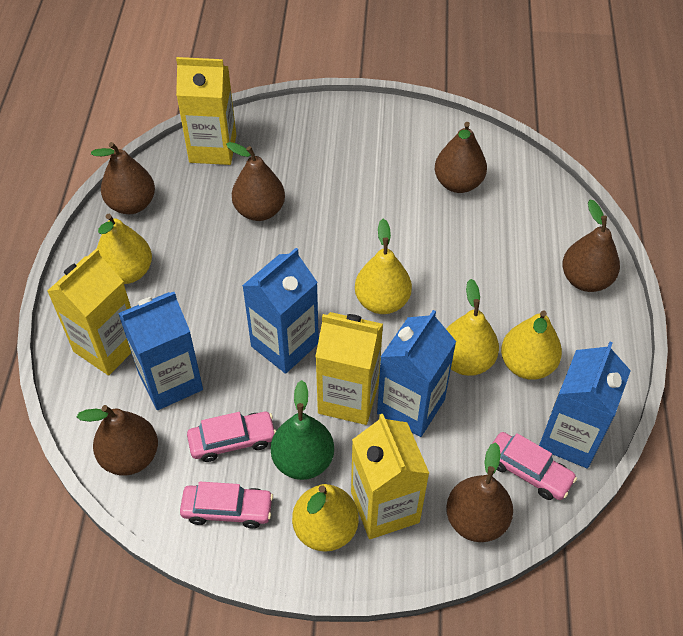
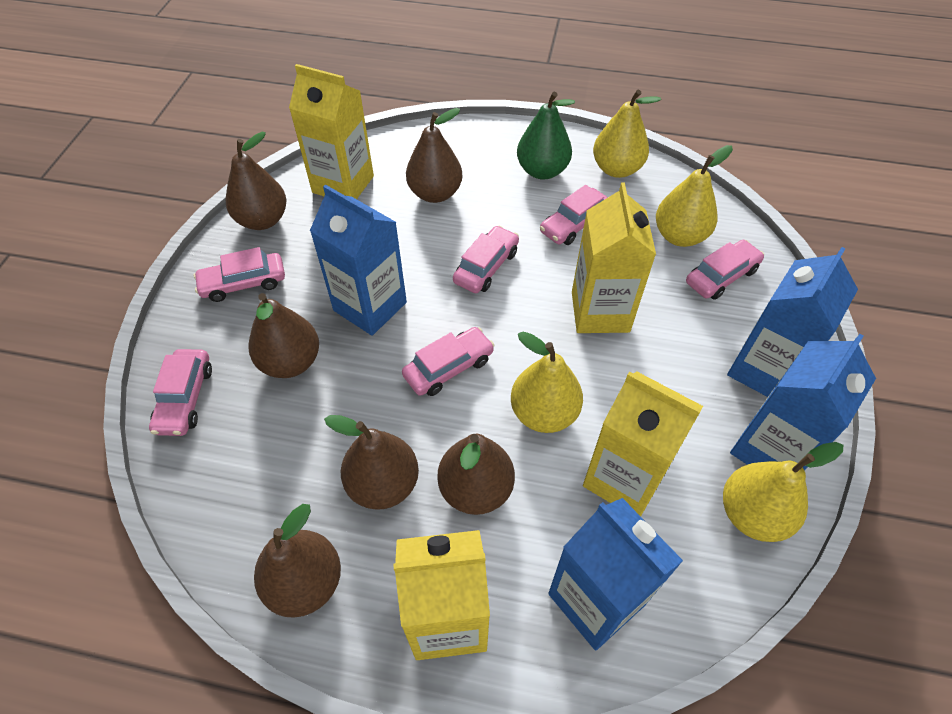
pink car: 3 -> 6
yellow pear: 5 -> 4

